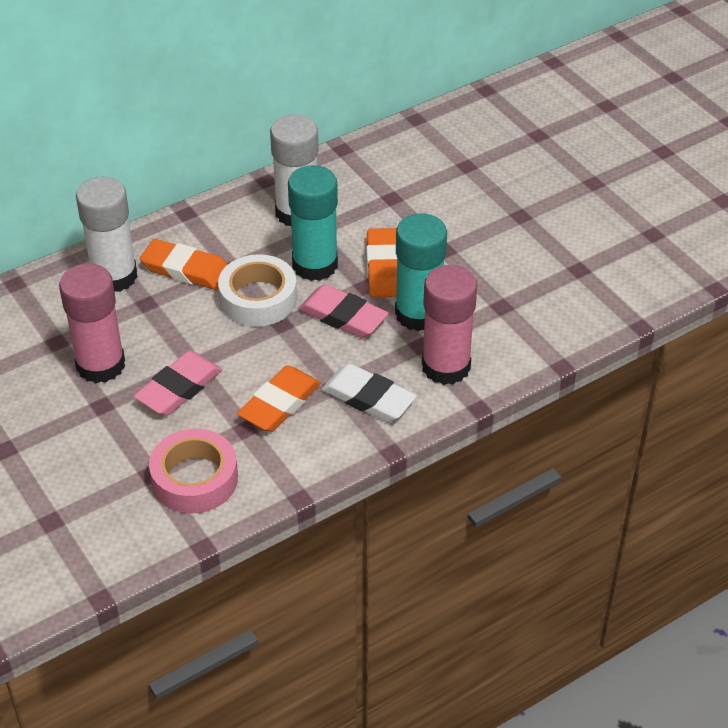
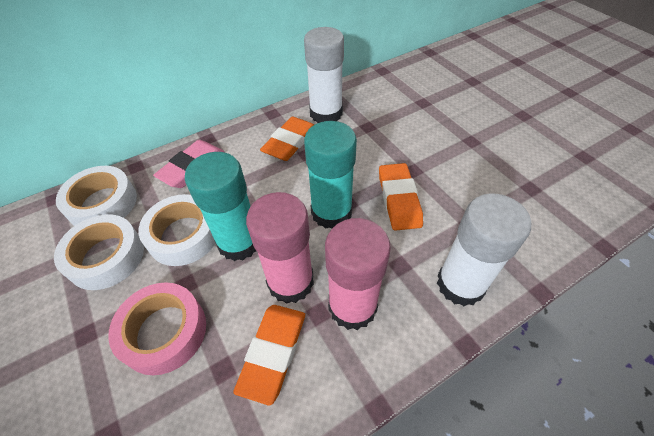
pink eraser: 2 -> 1
white eraser: 1 -> 0
white tape: 1 -> 3

